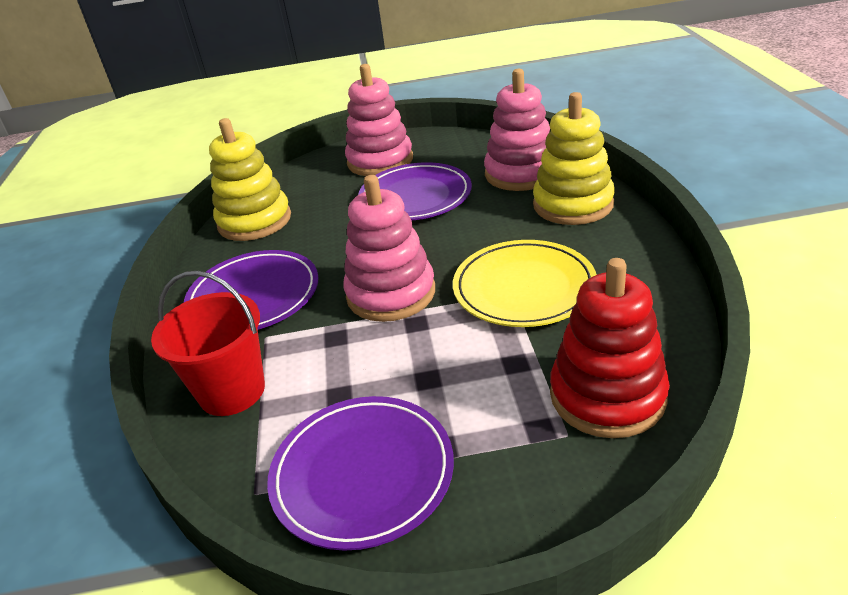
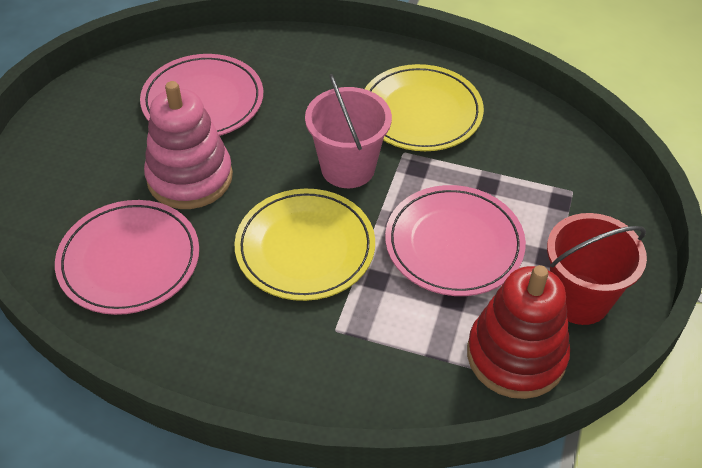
pink bucket: 0 -> 1
pink plate: 0 -> 3
pink stacking toy: 3 -> 1
purple plate: 3 -> 0
yellow plate: 1 -> 2
yellow stacking toy: 2 -> 0

